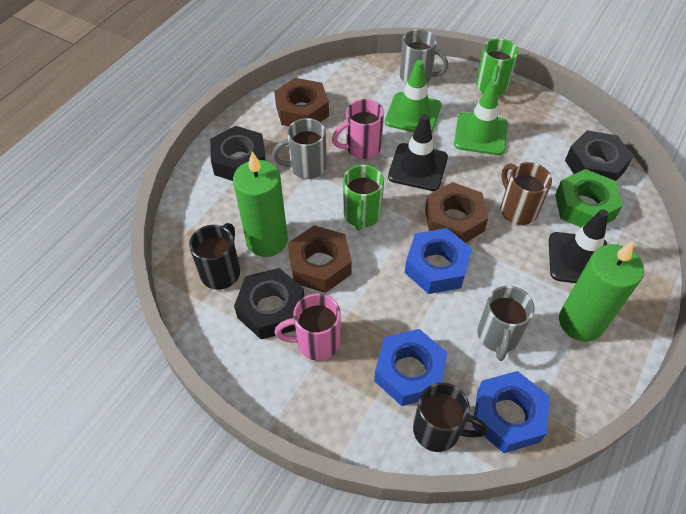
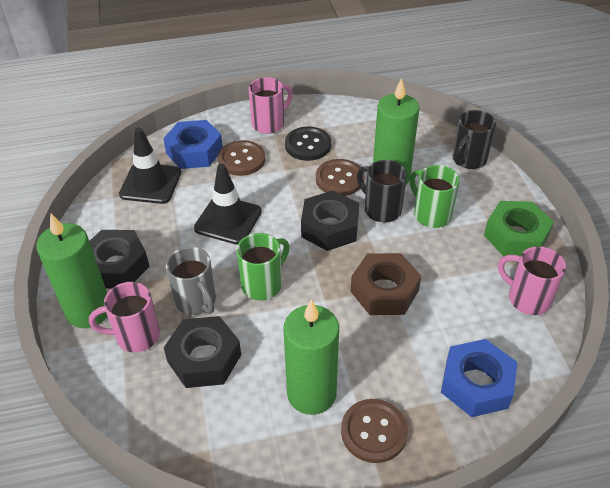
black button: 0 -> 1
blue nut: 3 -> 2
brown button: 0 -> 3
brown mug: 1 -> 0
brown nut: 3 -> 1
green candle: 2 -> 3
green traffic cone: 2 -> 0
grey mug: 3 -> 1
pink mug: 2 -> 3

